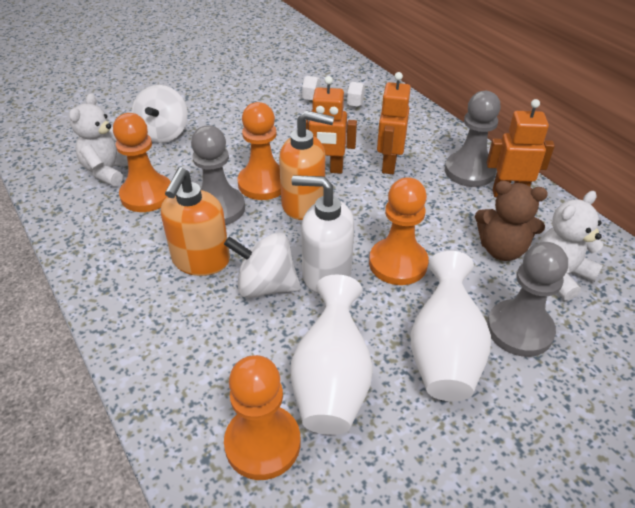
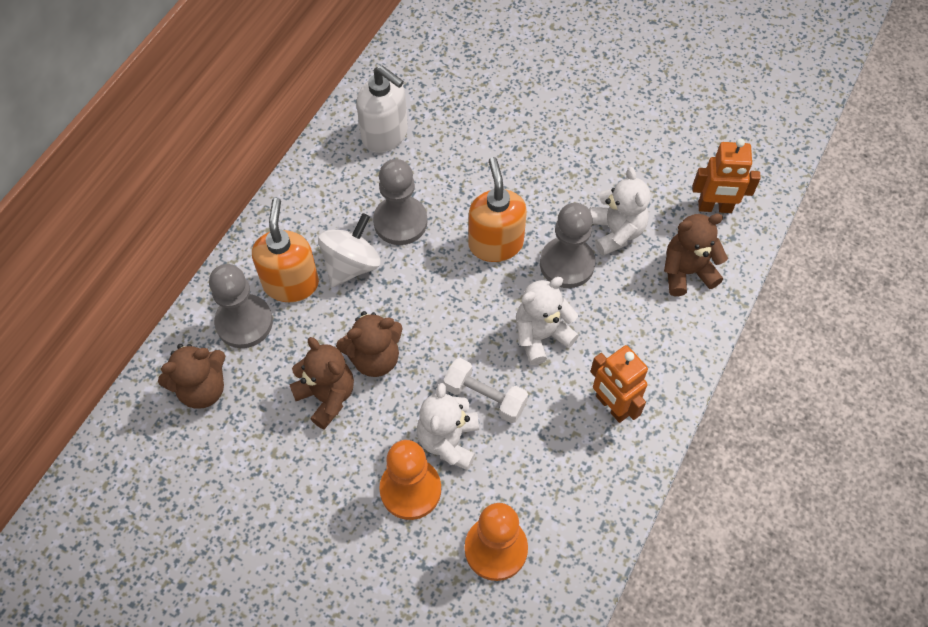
brown teddy bear: 1 -> 4
orange pawn: 4 -> 2
orange robot: 3 -> 2
white spinning top: 2 -> 1
white teddy bear: 2 -> 3
white vase: 2 -> 0

